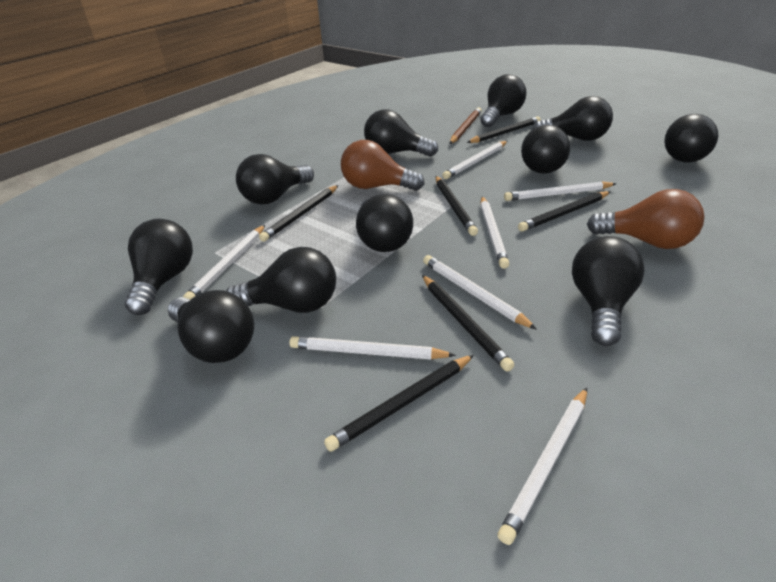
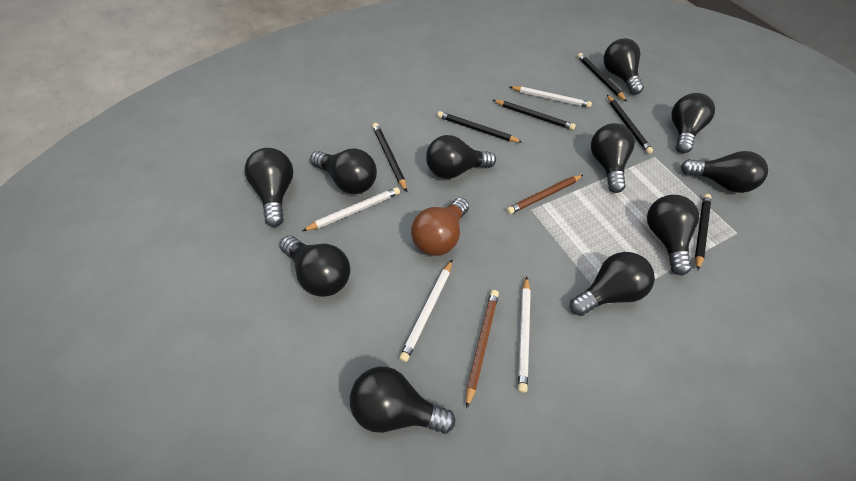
brown light bulb: 2 -> 1
brown pencil: 1 -> 2
white pencil: 7 -> 4

